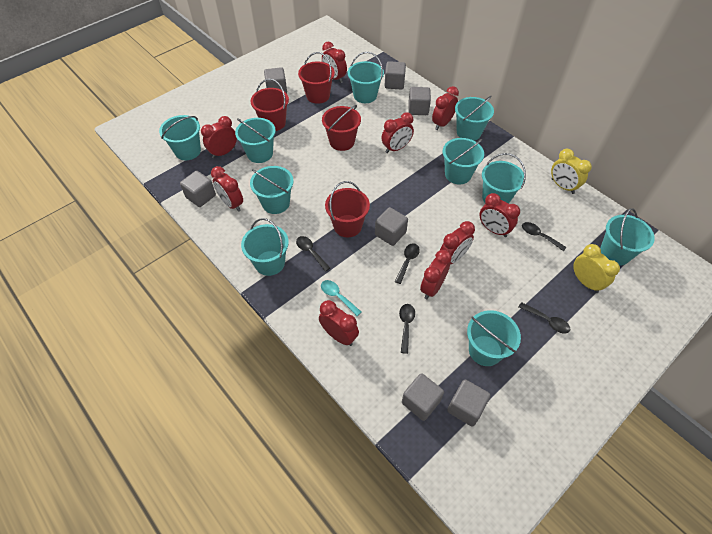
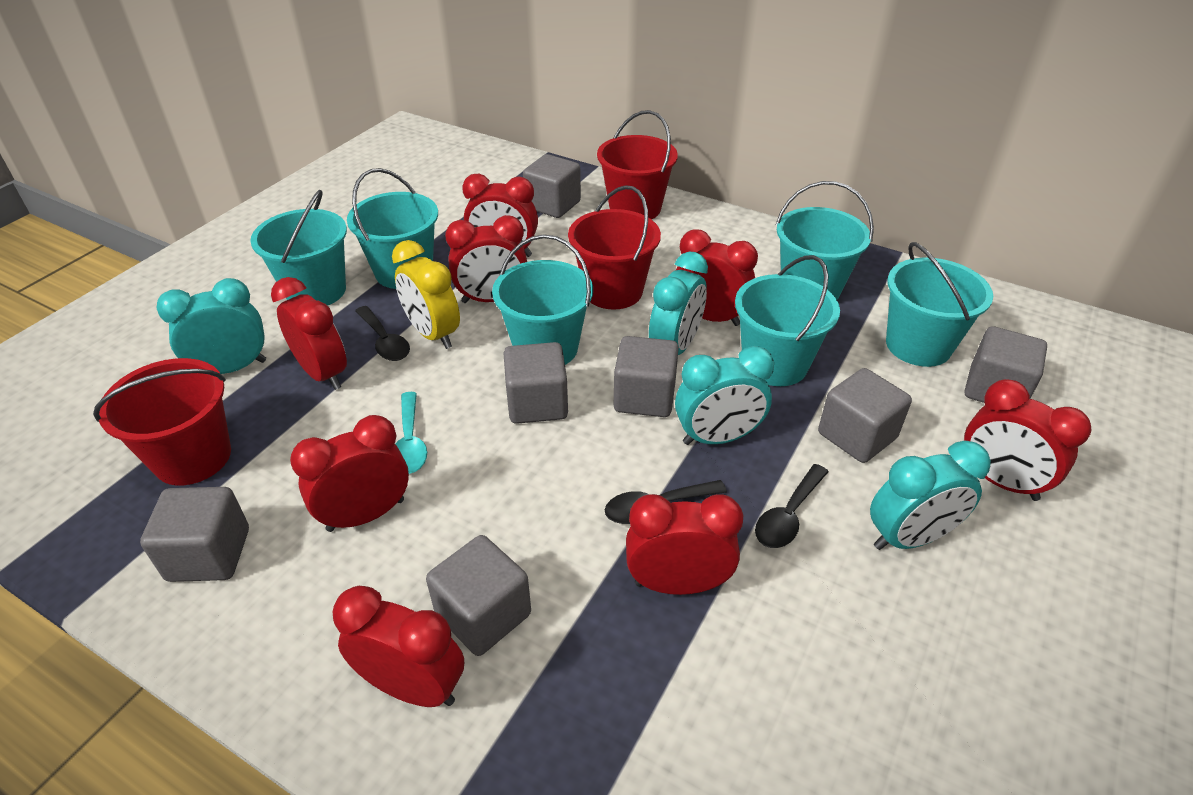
black spoon: 5 -> 3
red bucket: 4 -> 3
red clock: 9 -> 8
turquoise bucket: 10 -> 6
turquoise clock: 0 -> 4
yellow clock: 2 -> 1

